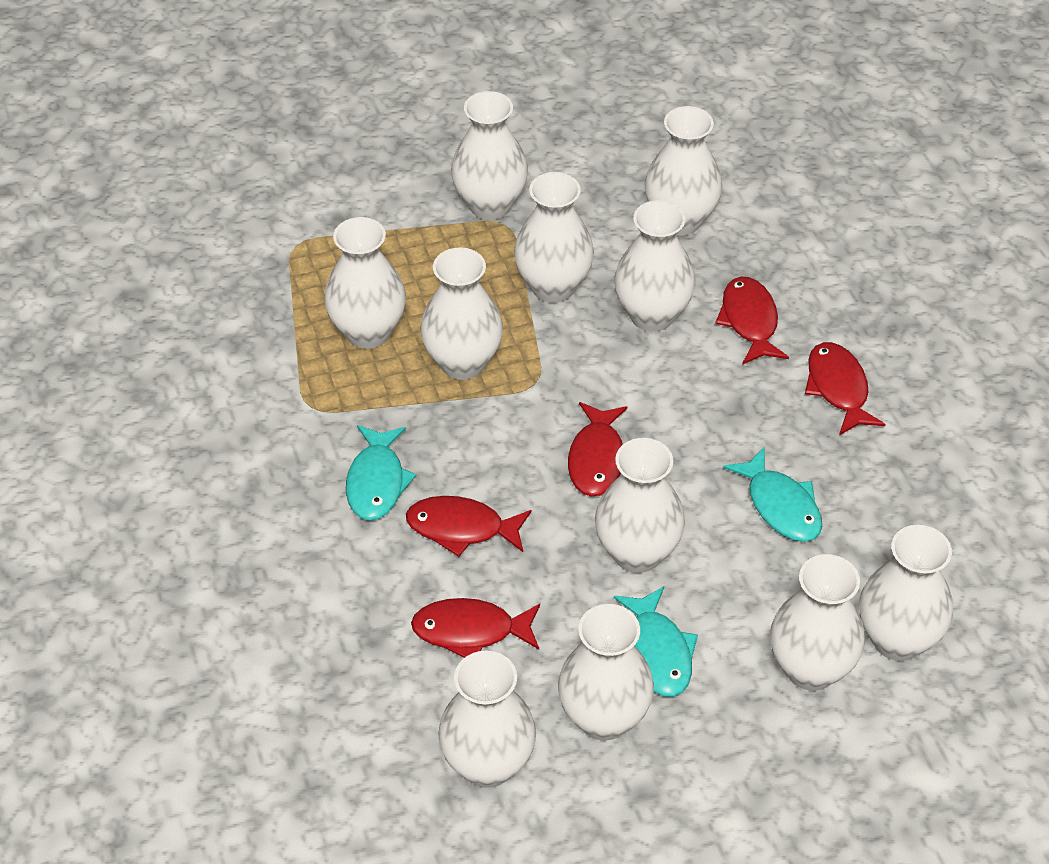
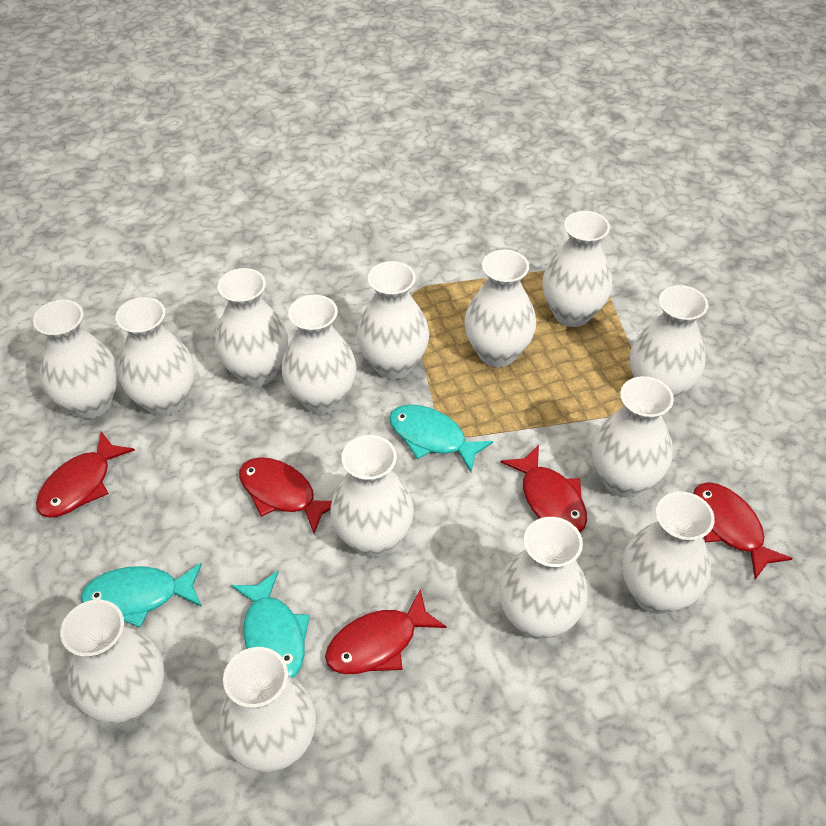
white vase: 11 -> 14

